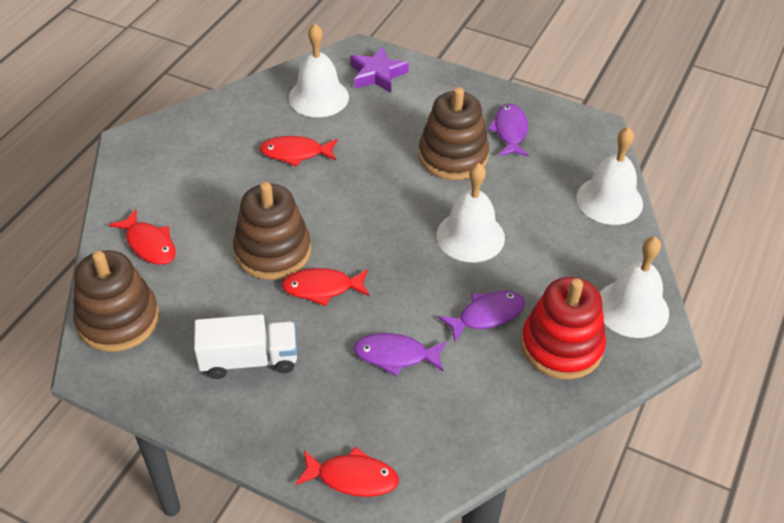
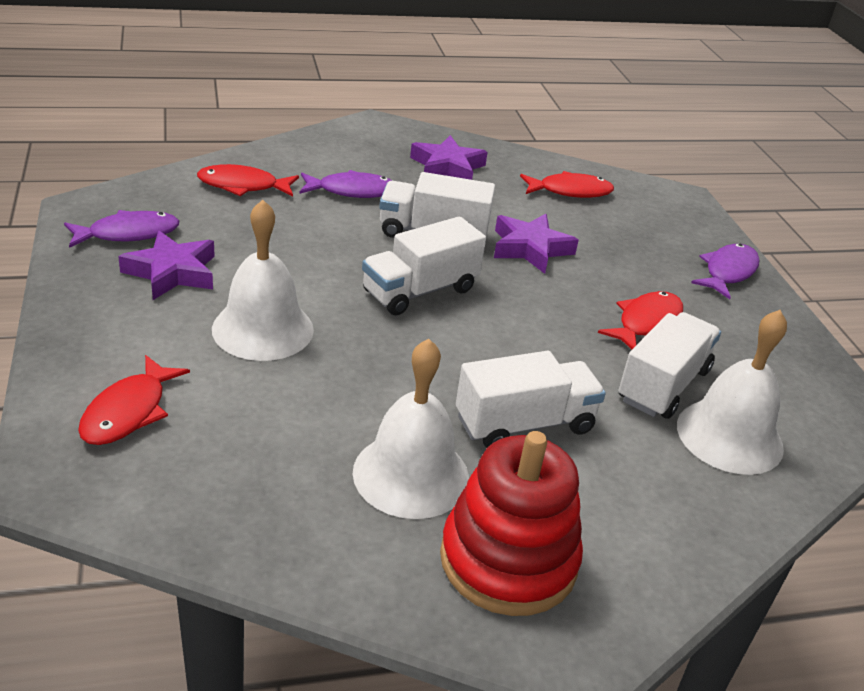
brown stacking toy: 3 -> 0
purple star: 1 -> 3
white bell: 4 -> 3
white truck: 1 -> 4

